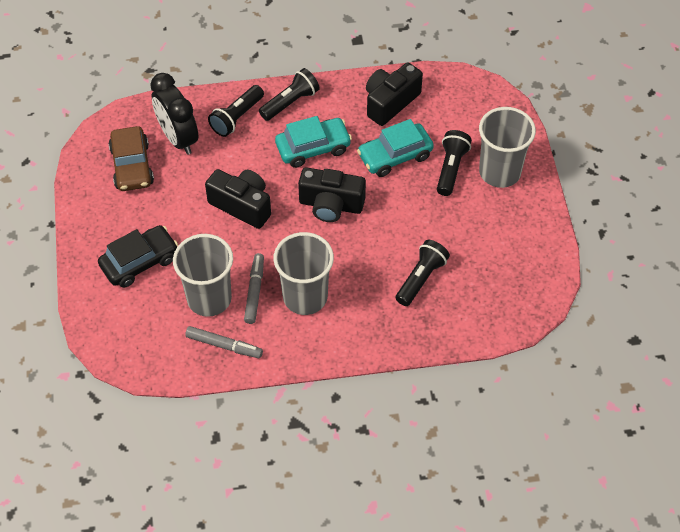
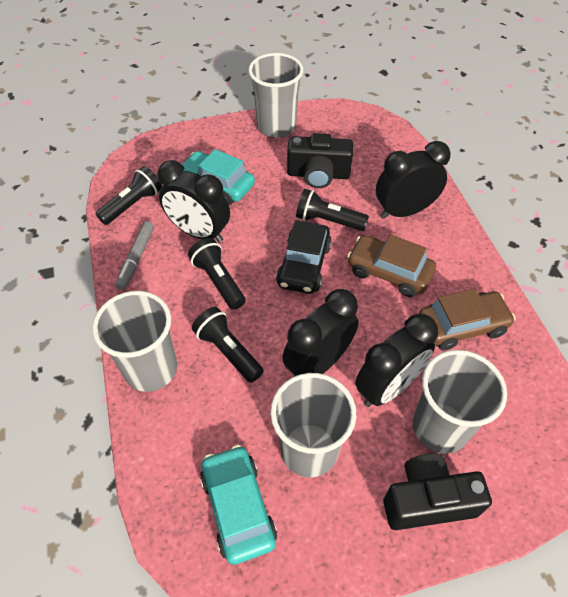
black camera: 3 -> 2
black clock: 1 -> 4
brown car: 1 -> 2
grey cup: 3 -> 4
grey marker: 2 -> 1

